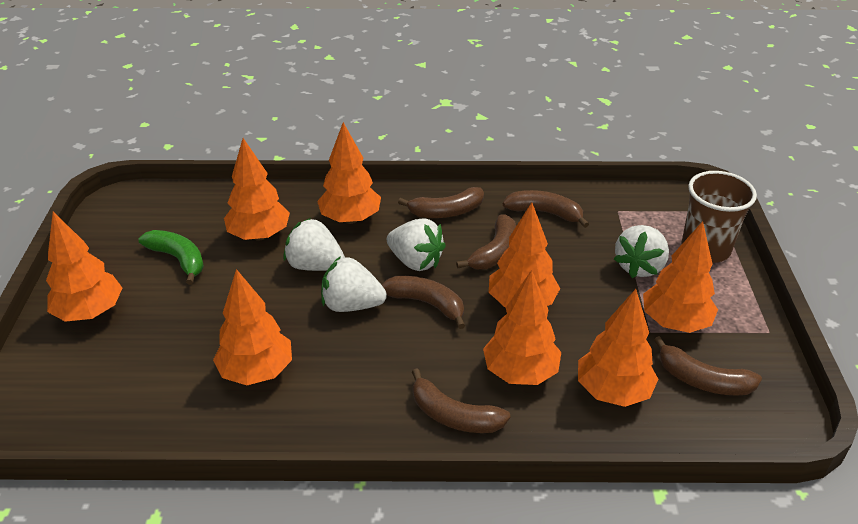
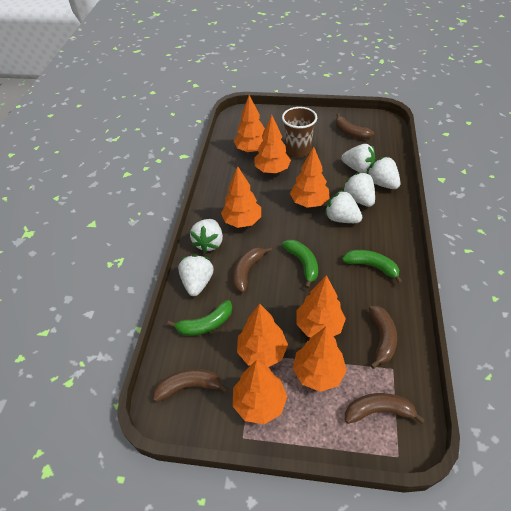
brown banana: 6 -> 5
green banana: 1 -> 3
white strawberry: 4 -> 6

